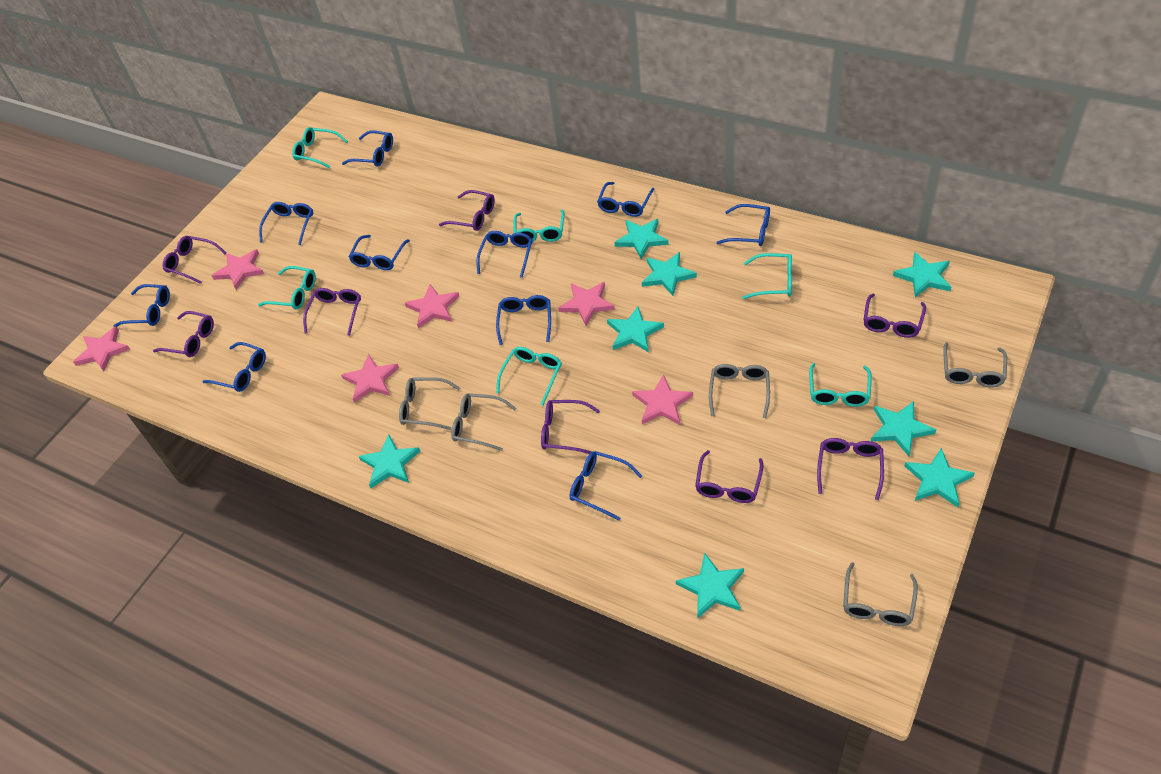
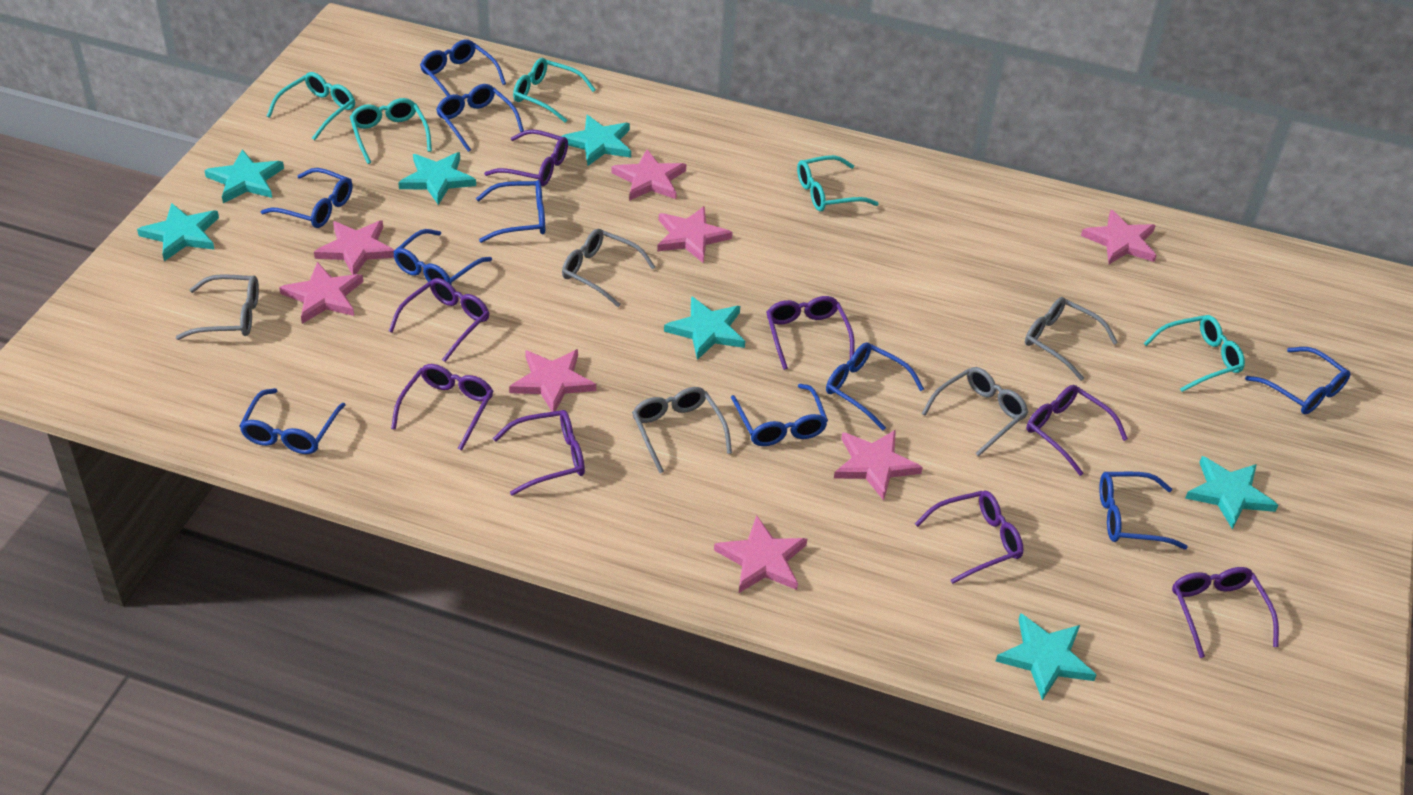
pink star: 6 -> 8
turquoise glasses: 6 -> 5
turquoise star: 8 -> 7

